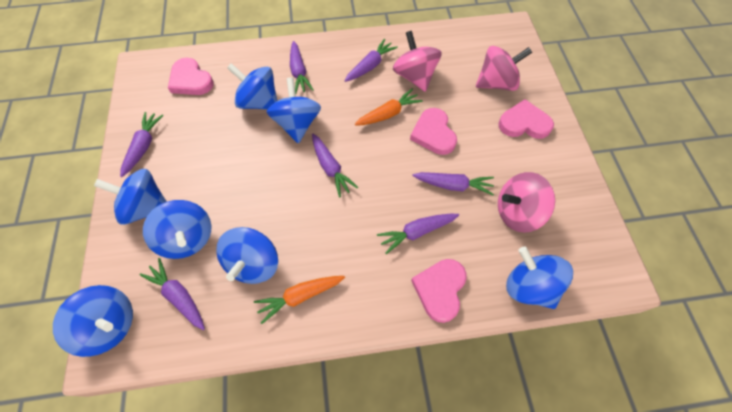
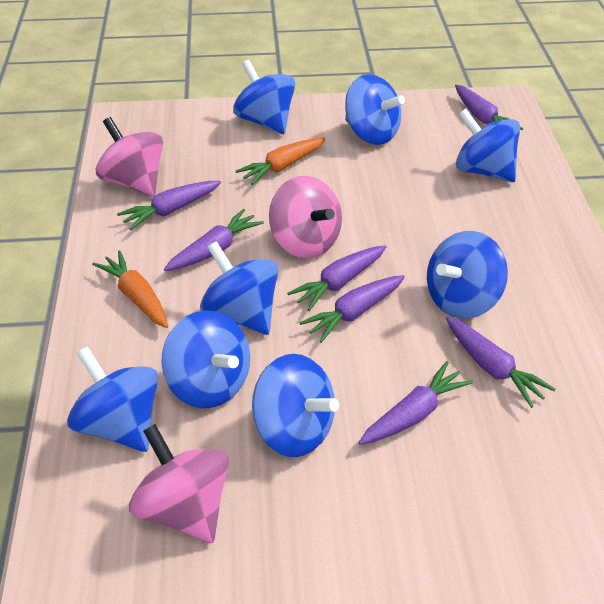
blue spinning top: 7 -> 8
pink heart: 4 -> 0

